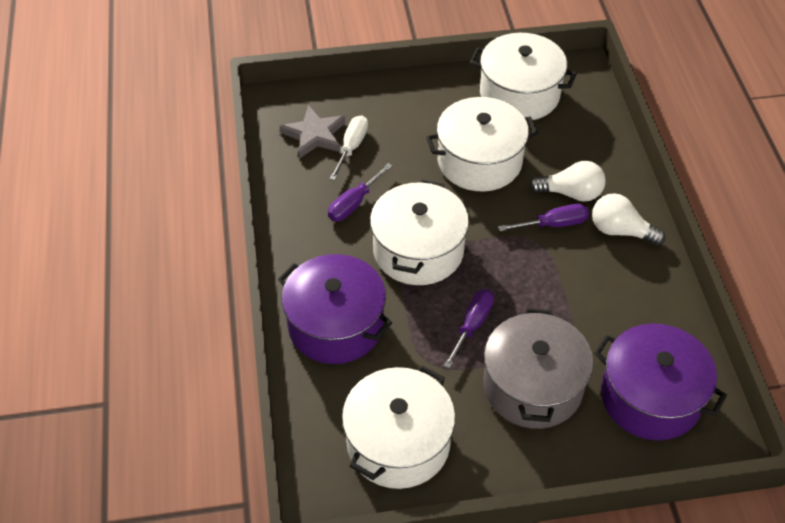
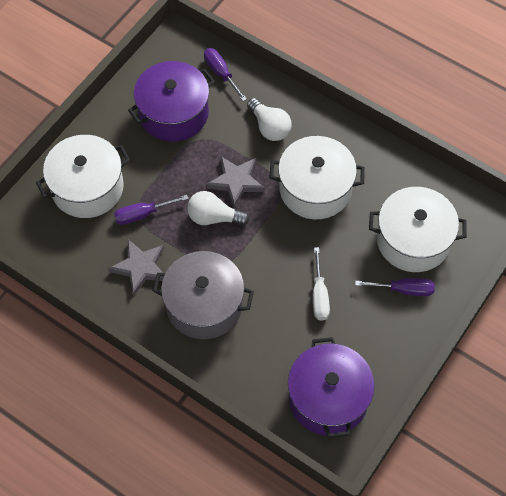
grey star: 1 -> 2
white pot: 4 -> 3

